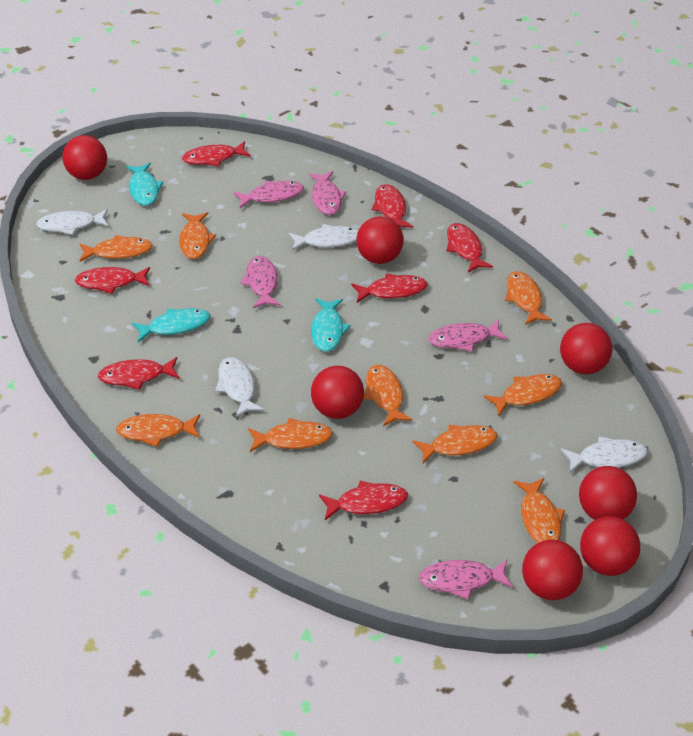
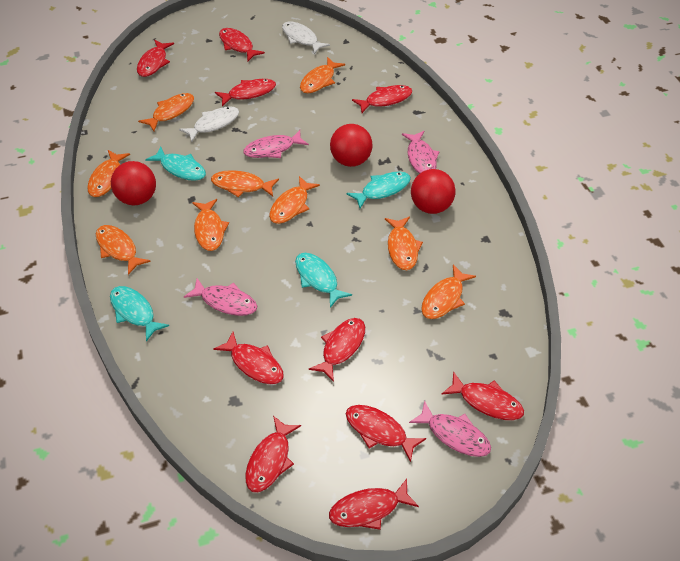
pink fish: 5 -> 4
red ball: 7 -> 3
red fish: 7 -> 10
turquoise fish: 3 -> 4
white fish: 4 -> 2

